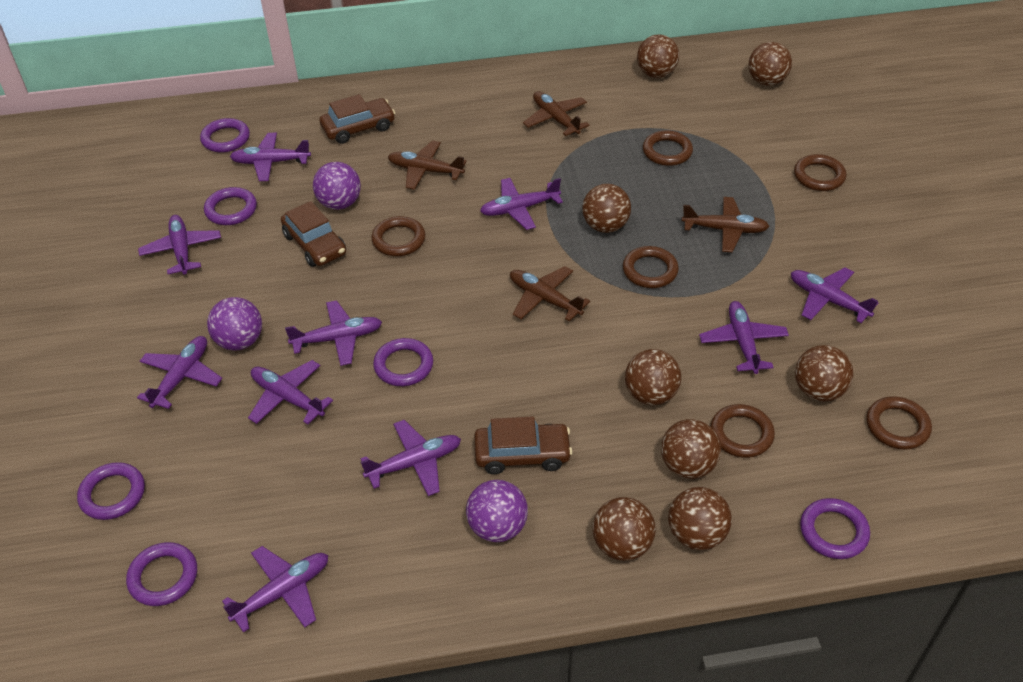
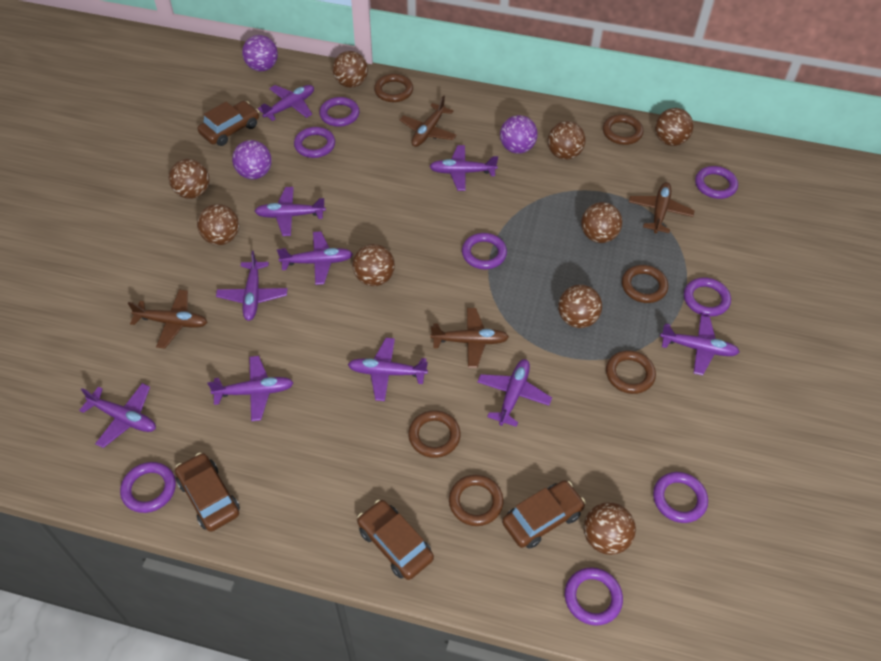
brown ball: 8 -> 9
brown car: 3 -> 4
purple ring: 6 -> 8

